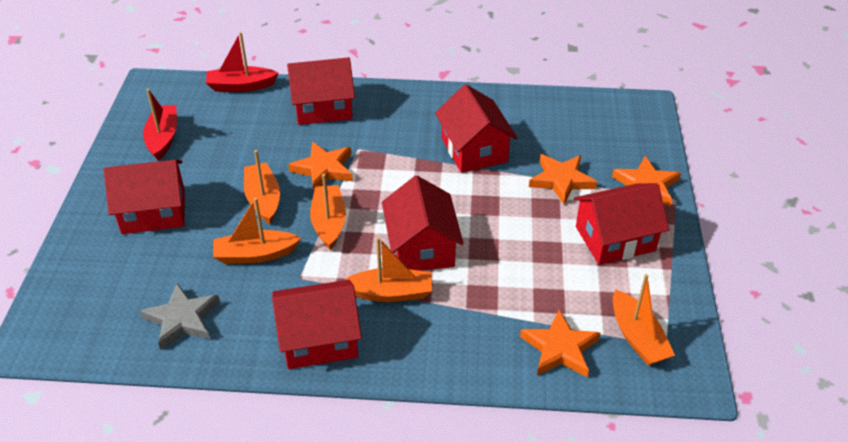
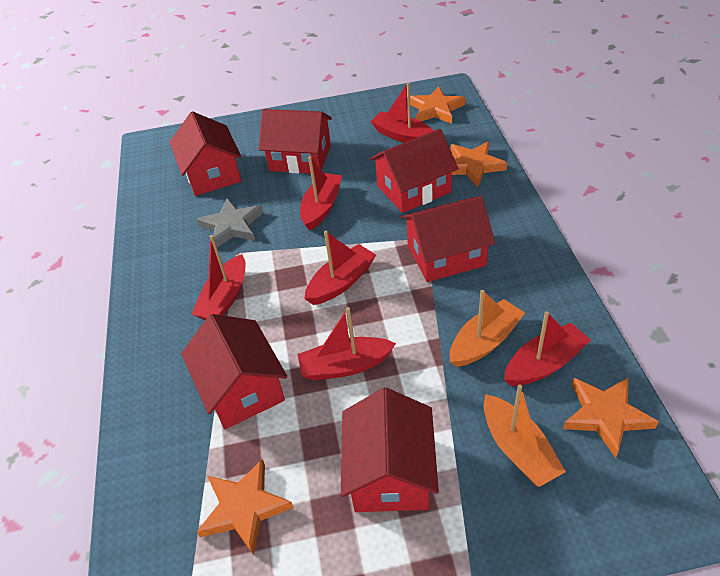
orange boat: 5 -> 2
red boat: 2 -> 6

